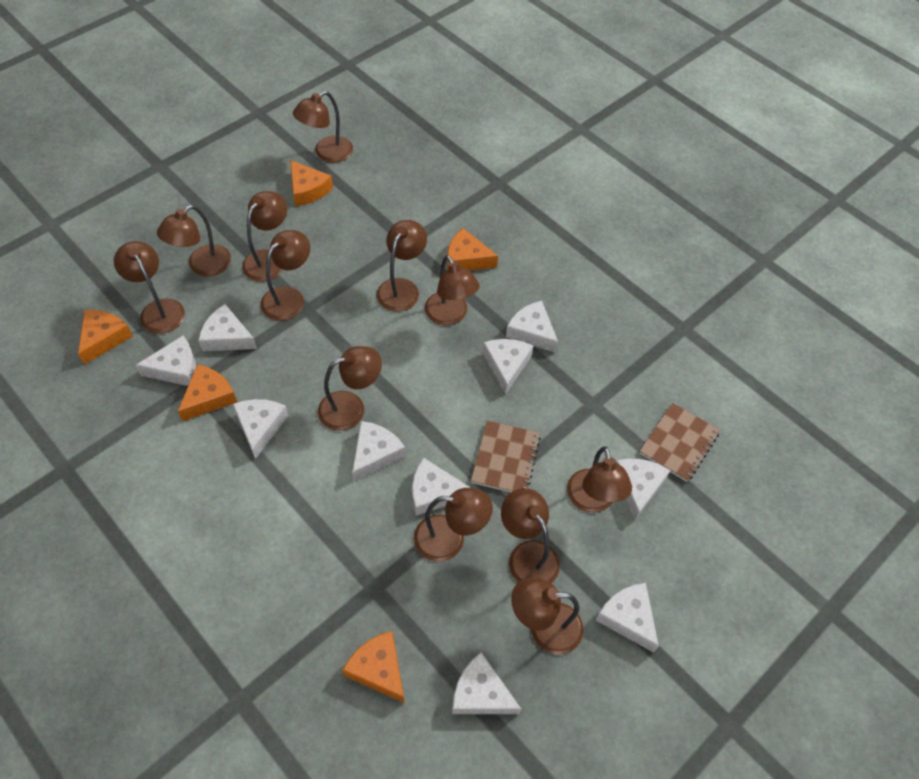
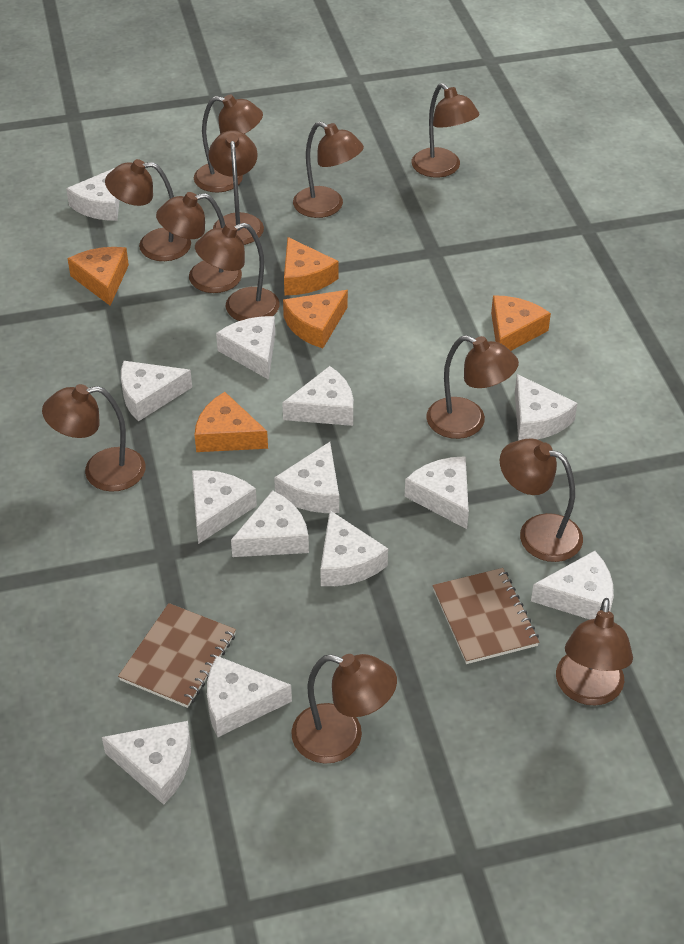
white cheese: 10 -> 13

